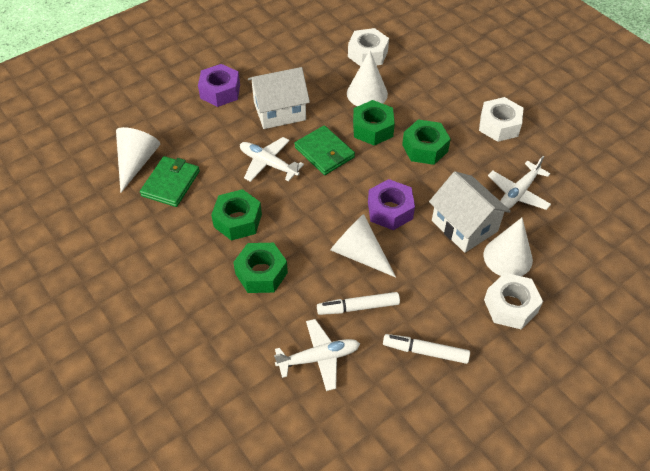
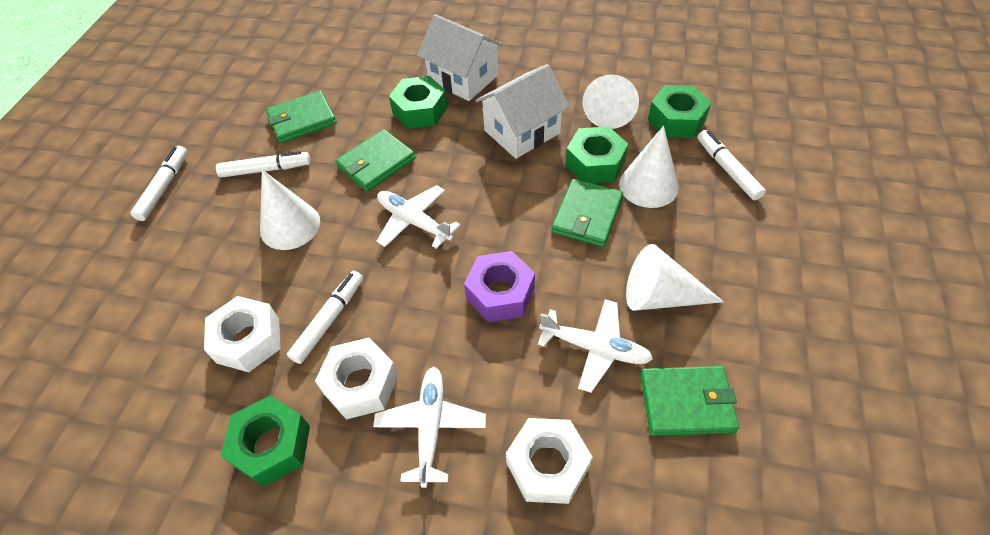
green wallet: 2 -> 4
purple nut: 2 -> 1
white marker: 2 -> 4

